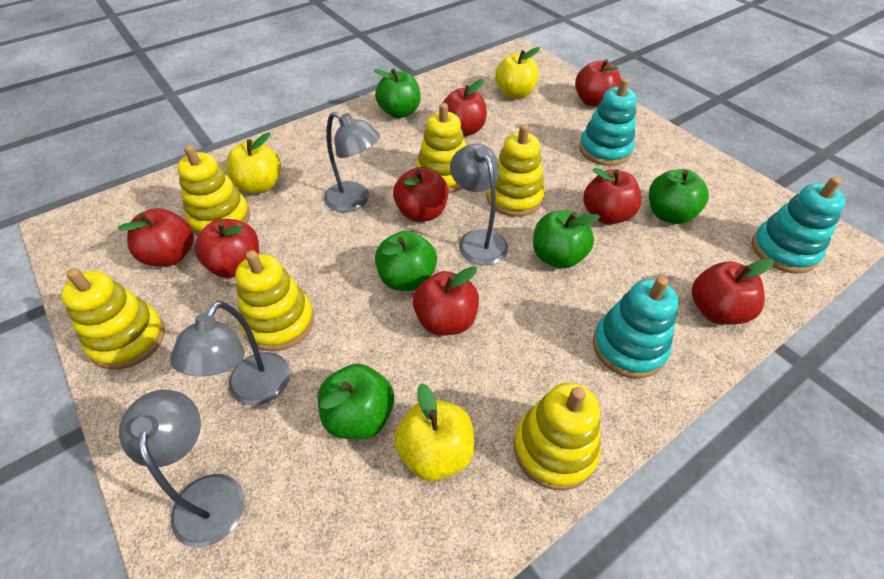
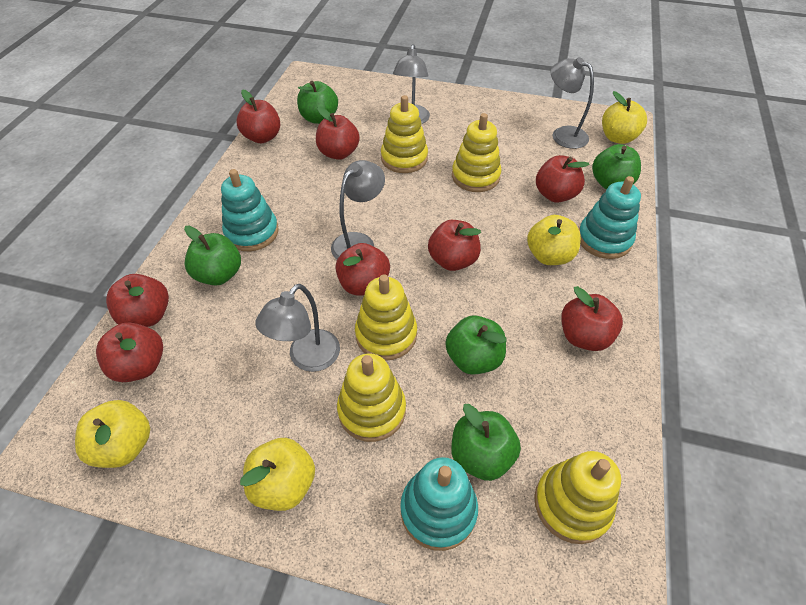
yellow apple: 3 -> 4
yellow stacking toy: 6 -> 5

